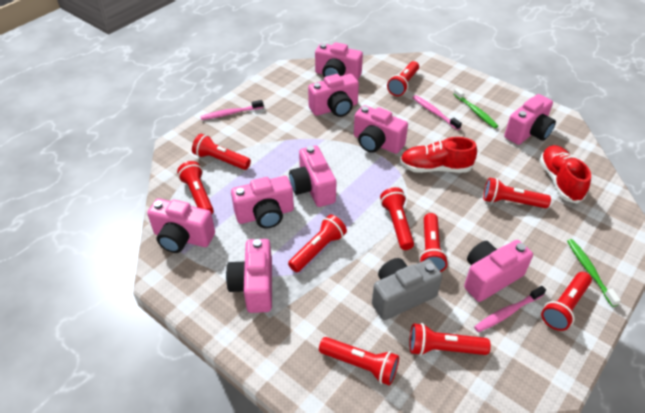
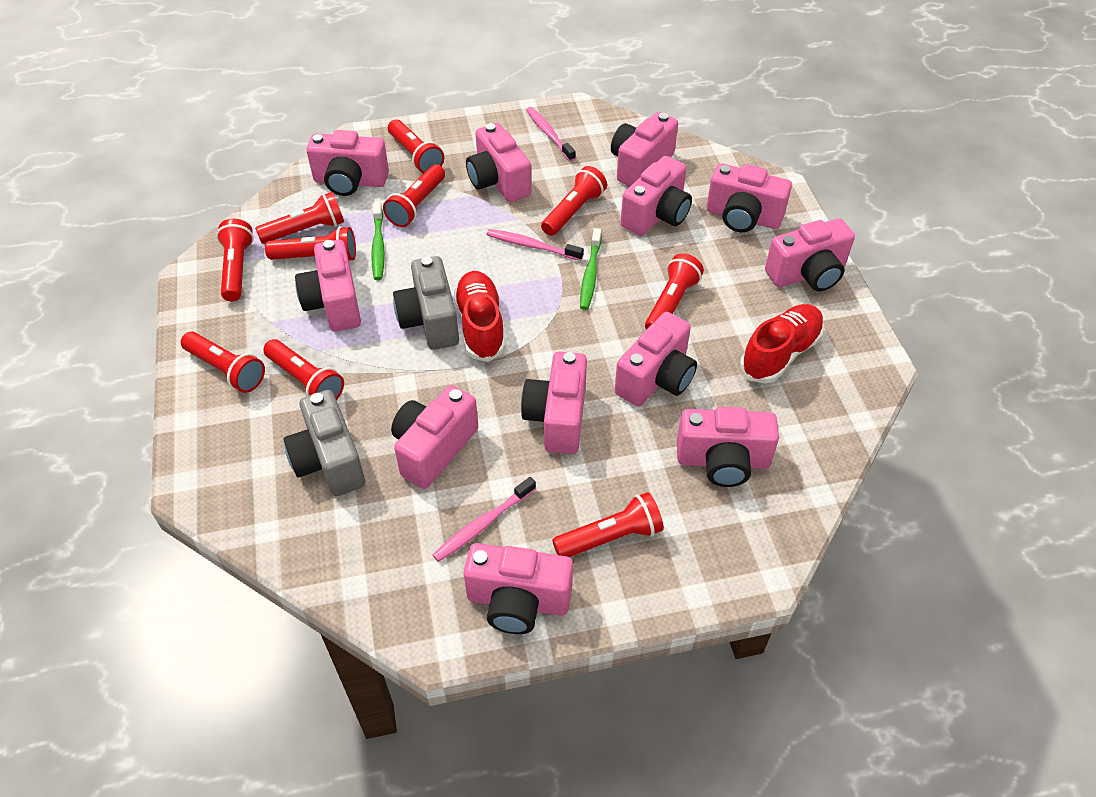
grey camera: 1 -> 2
pink camera: 9 -> 12

